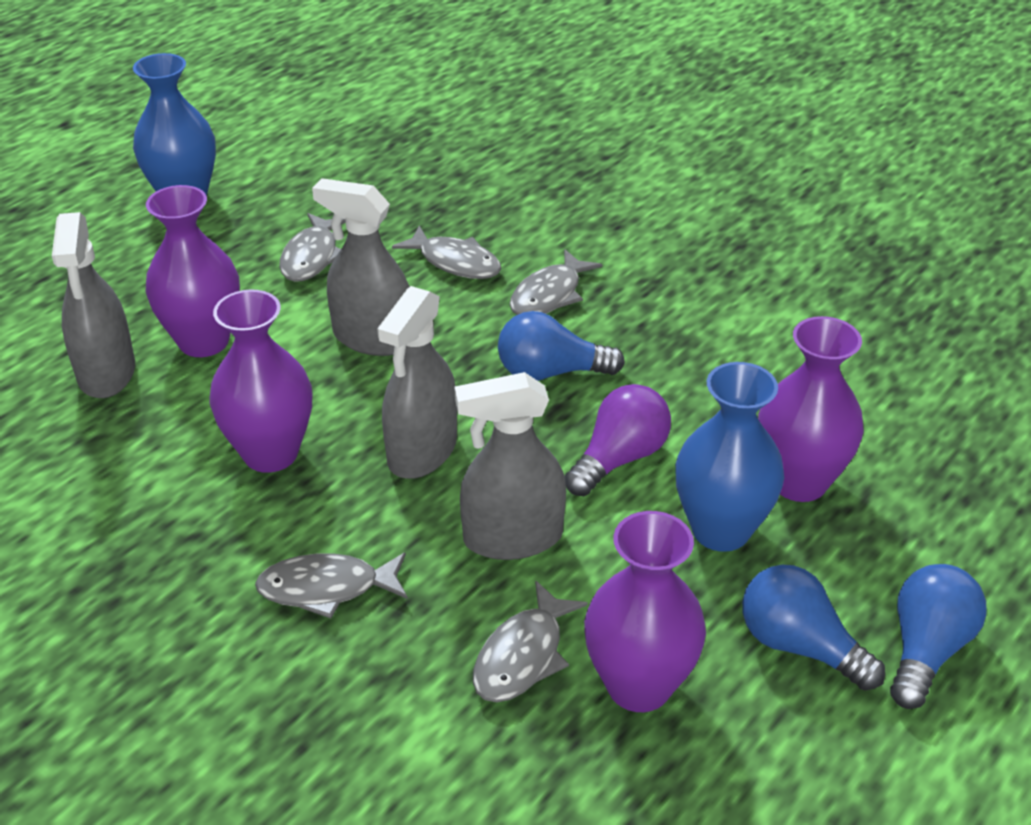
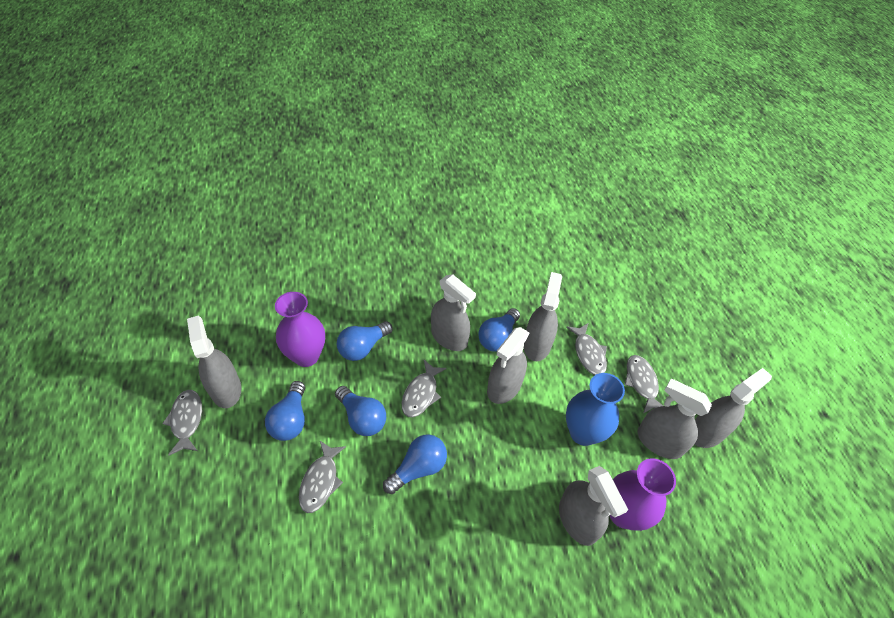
blue light bulb: 3 -> 5
blue vase: 2 -> 1
grey spray bottle: 4 -> 7
purple light bulb: 1 -> 0
purple vase: 4 -> 2

